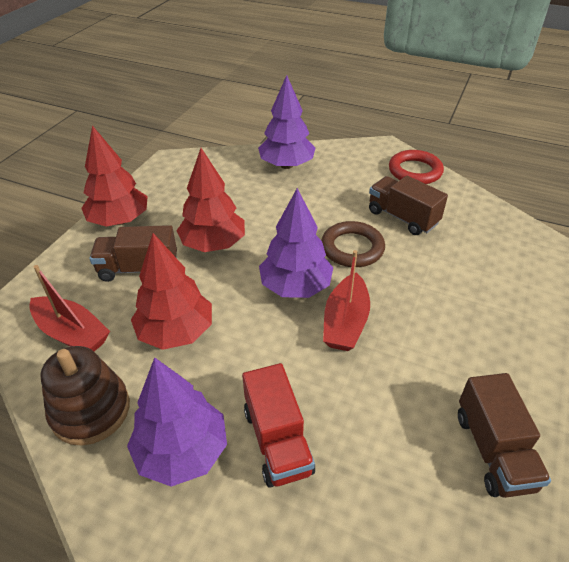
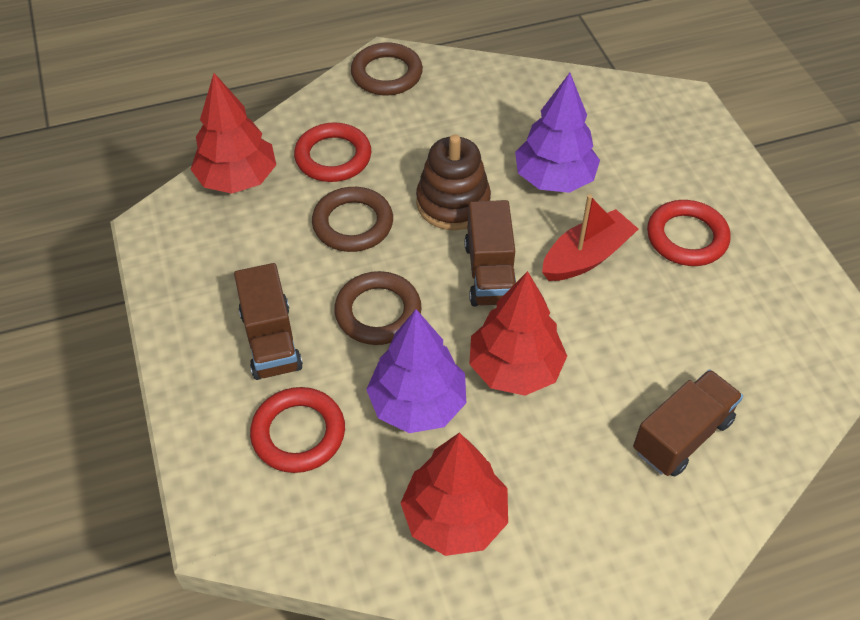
brown ring: 1 -> 3
purple tree: 3 -> 2
red boat: 2 -> 1
red ring: 1 -> 3
red truck: 1 -> 0

